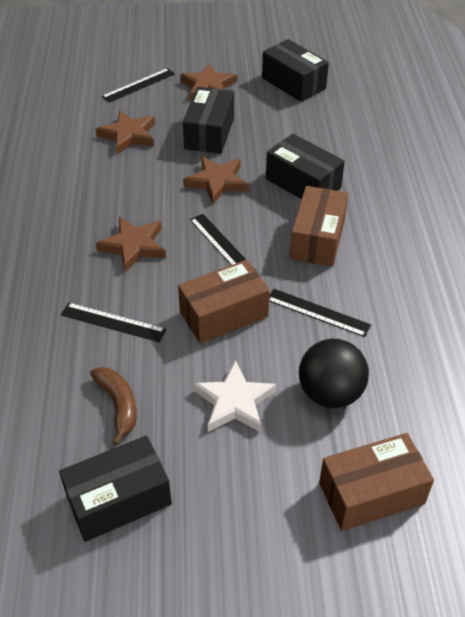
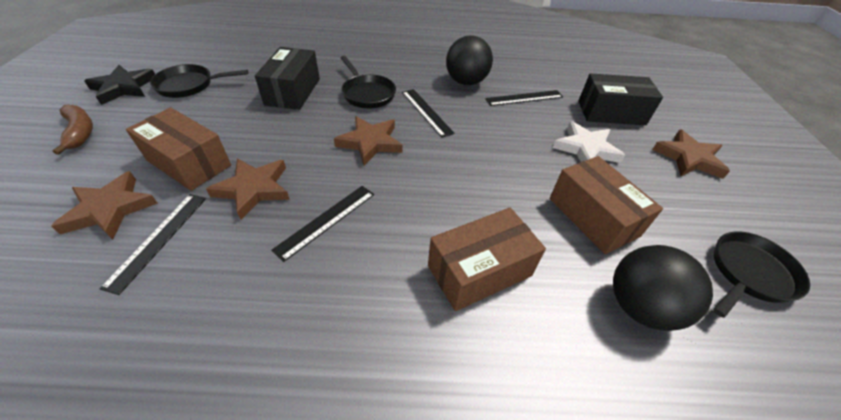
black ball: 1 -> 2
black box: 4 -> 2
black pan: 0 -> 3
black star: 0 -> 1

